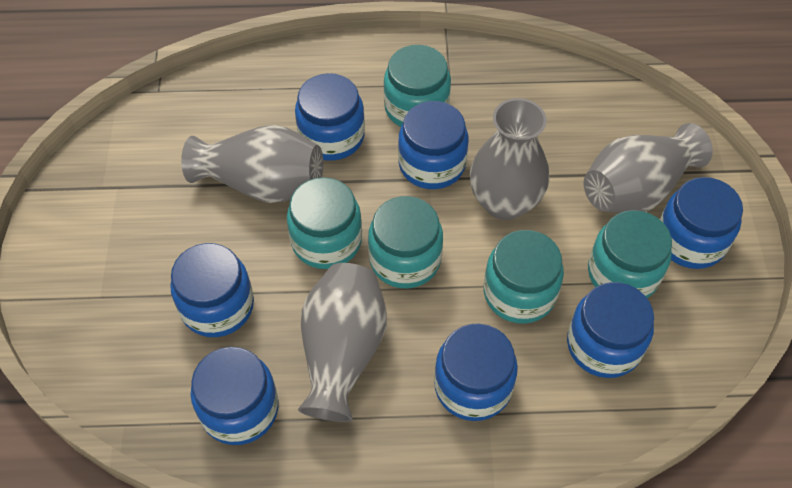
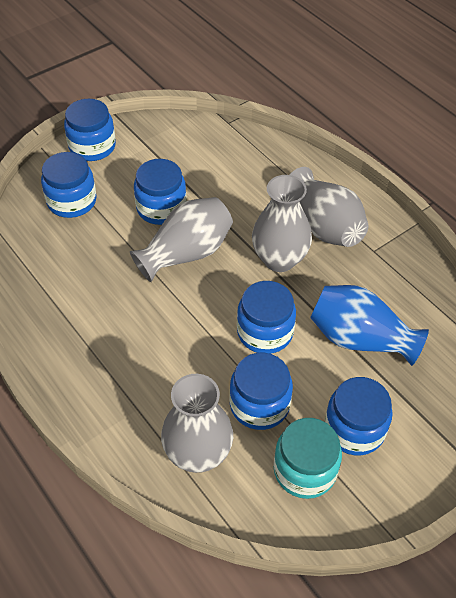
blue jar: 7 -> 6
blue vase: 0 -> 1
turquoise jar: 5 -> 1

